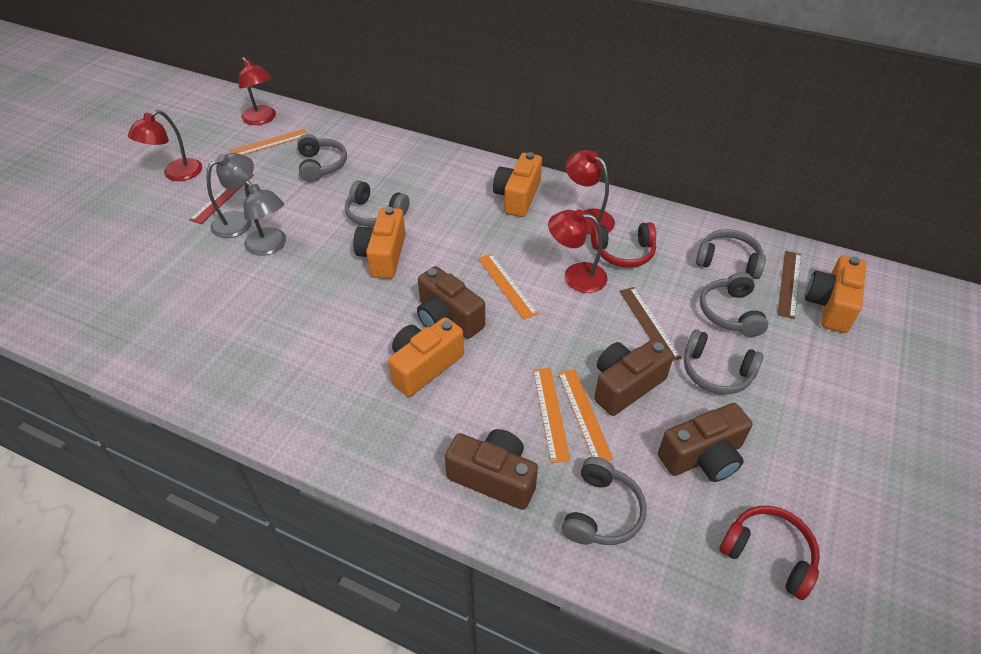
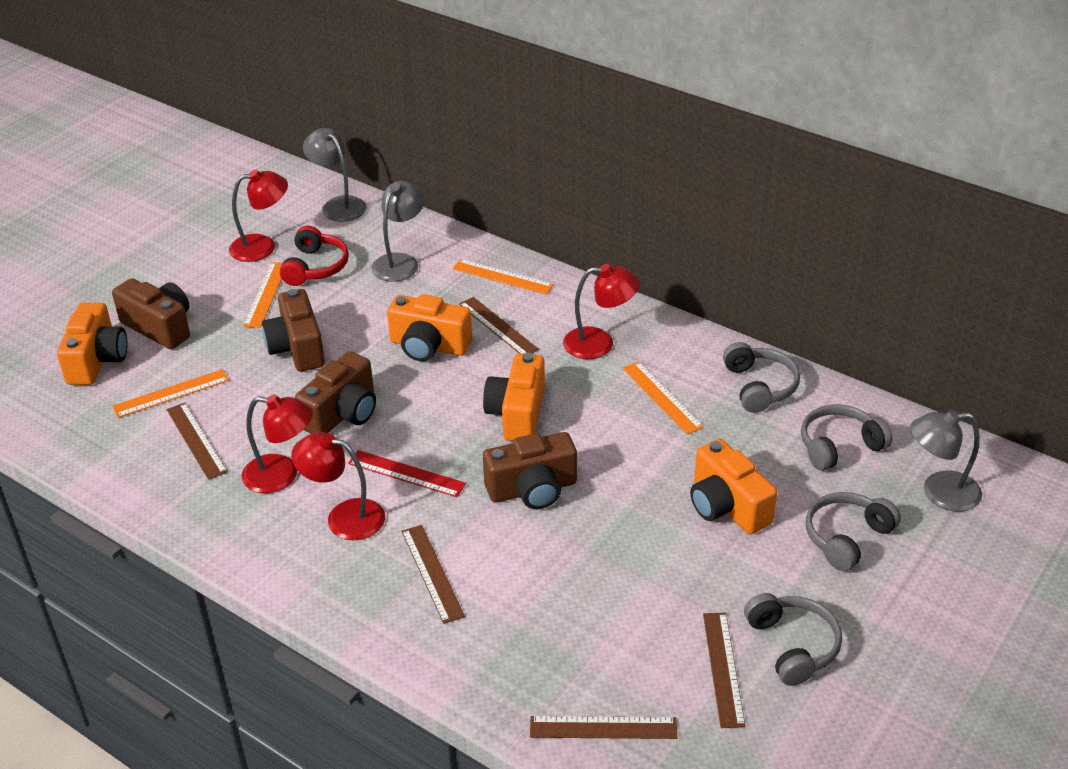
brown ruler: 2 -> 5
grey headphones: 6 -> 4
grey lamp: 2 -> 3
red headphones: 2 -> 1

